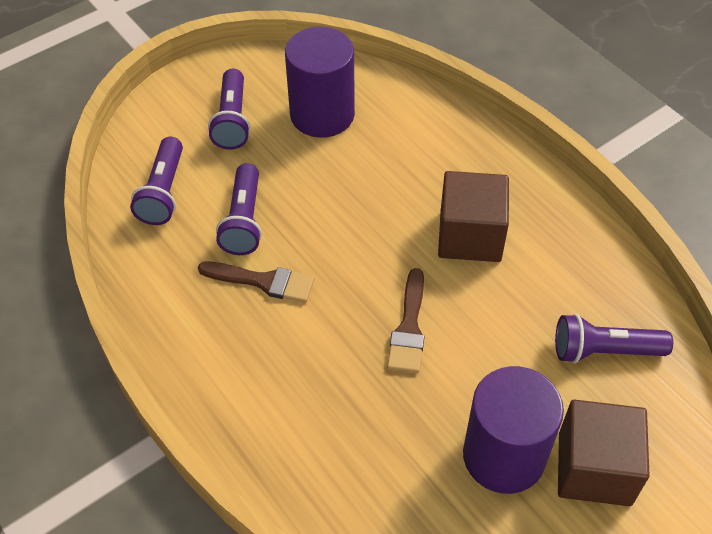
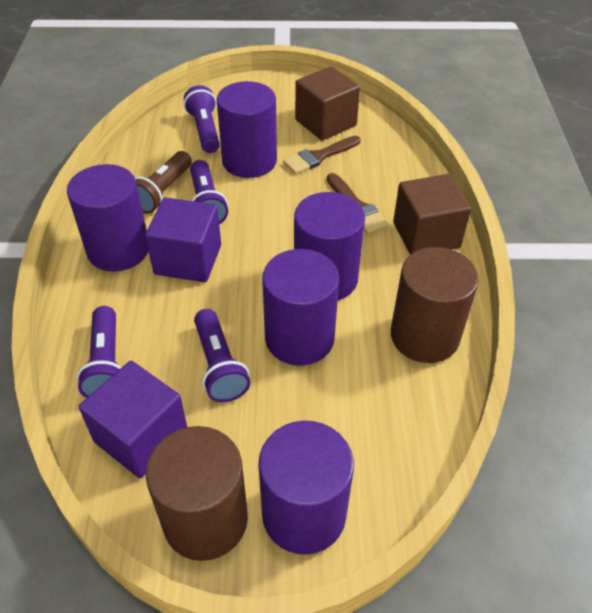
brown cylinder: 0 -> 2
brown flashlight: 0 -> 1
purple cube: 0 -> 2
purple cylinder: 2 -> 5

